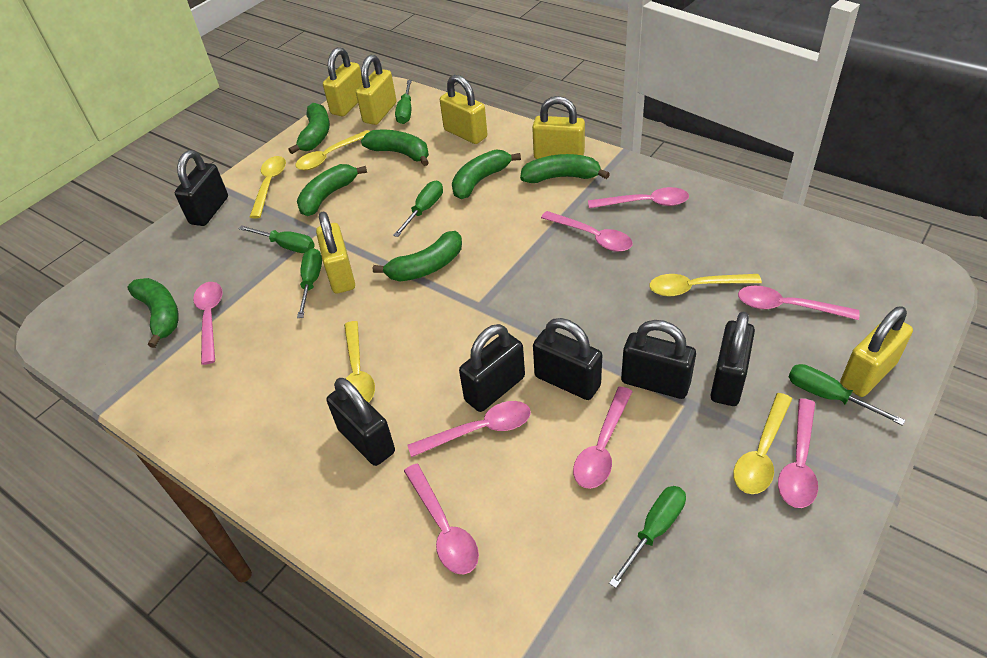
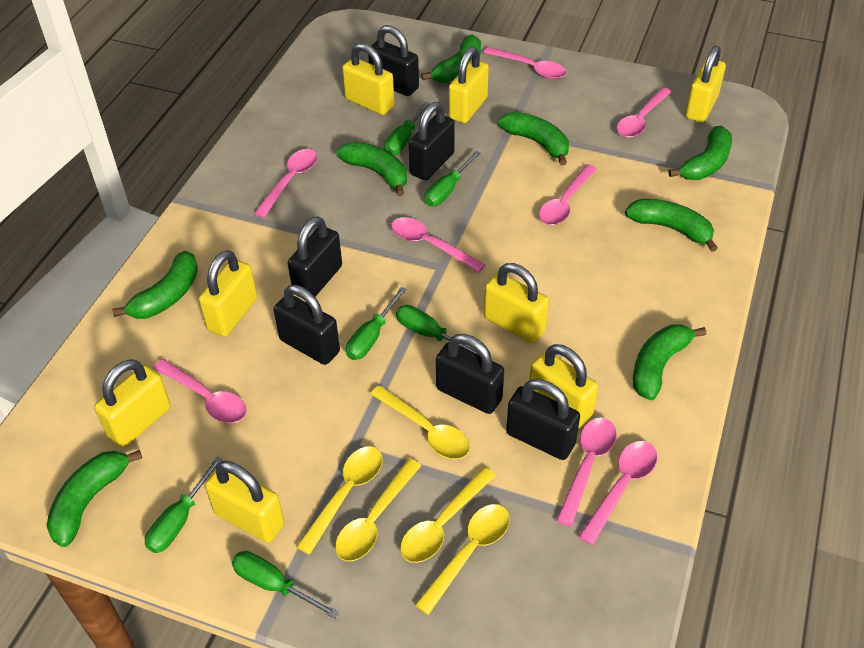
green banana: 7 -> 8
yellow padlock: 6 -> 8

